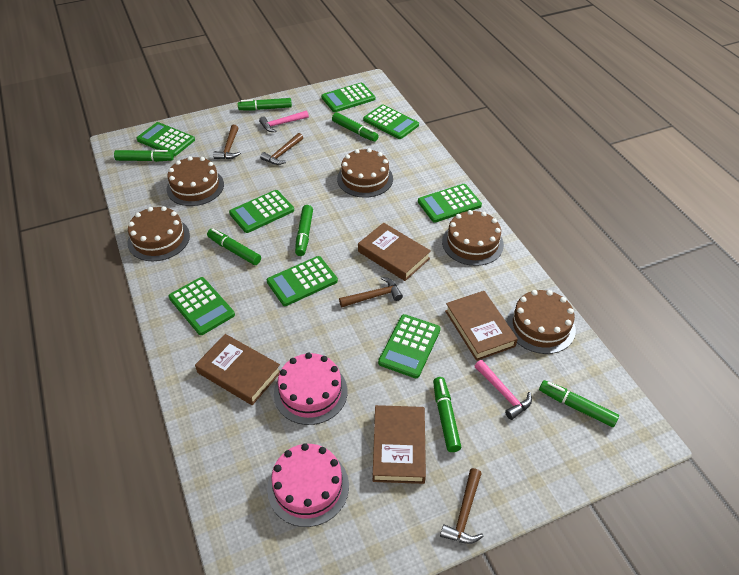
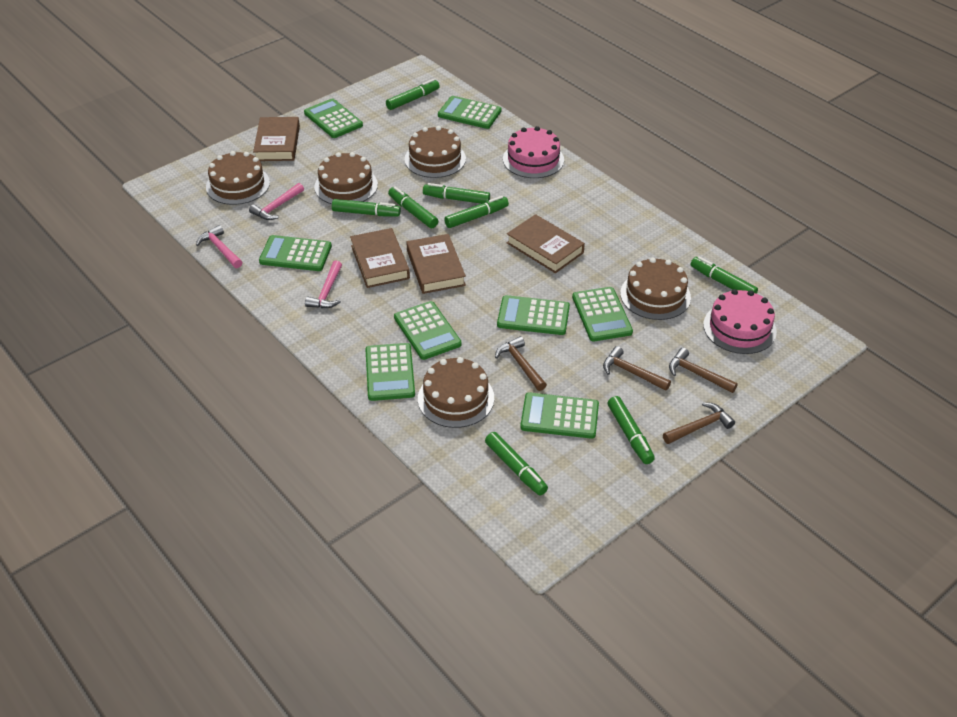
green marker: 7 -> 8
pink hammer: 2 -> 3

